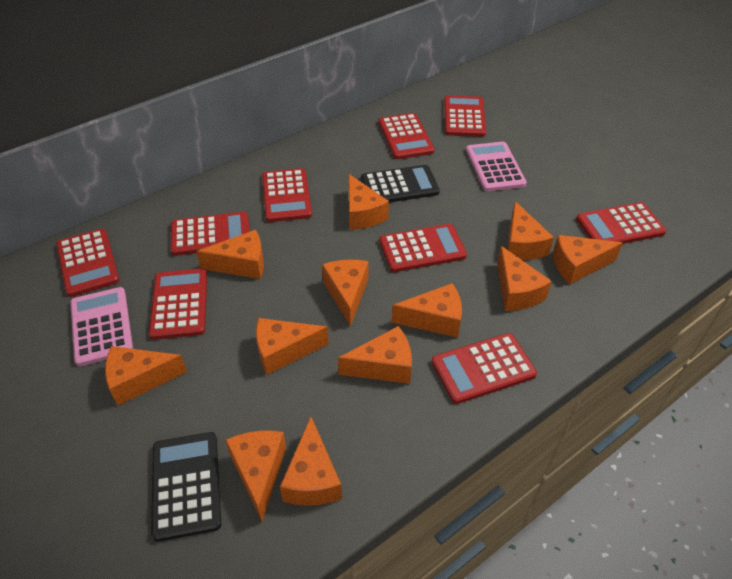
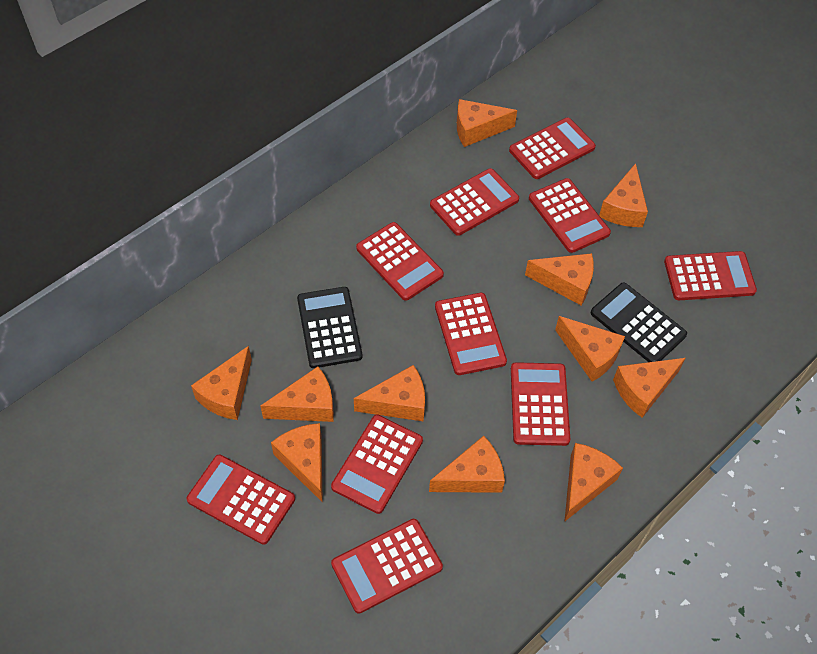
orange cheese: 12 -> 11
pink calculator: 2 -> 0
red calculator: 9 -> 10

